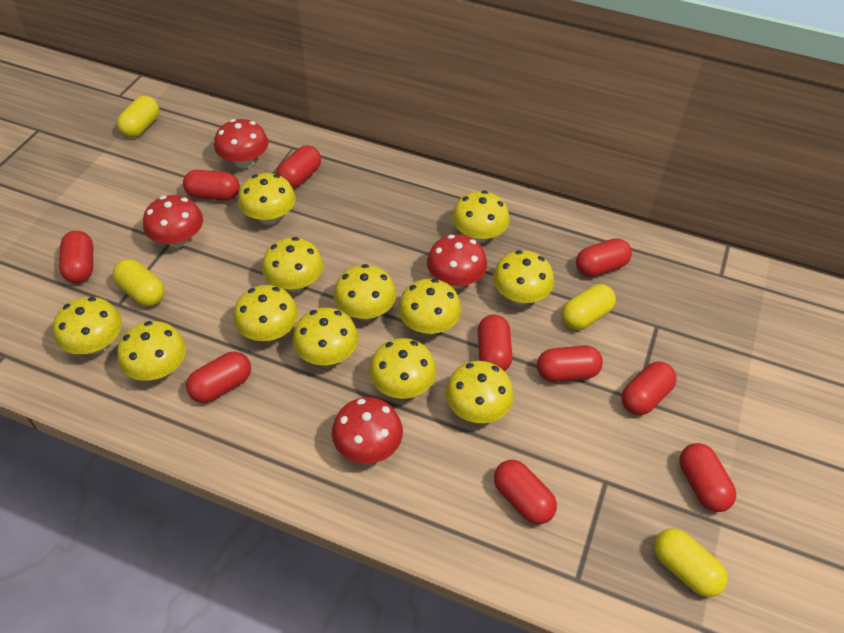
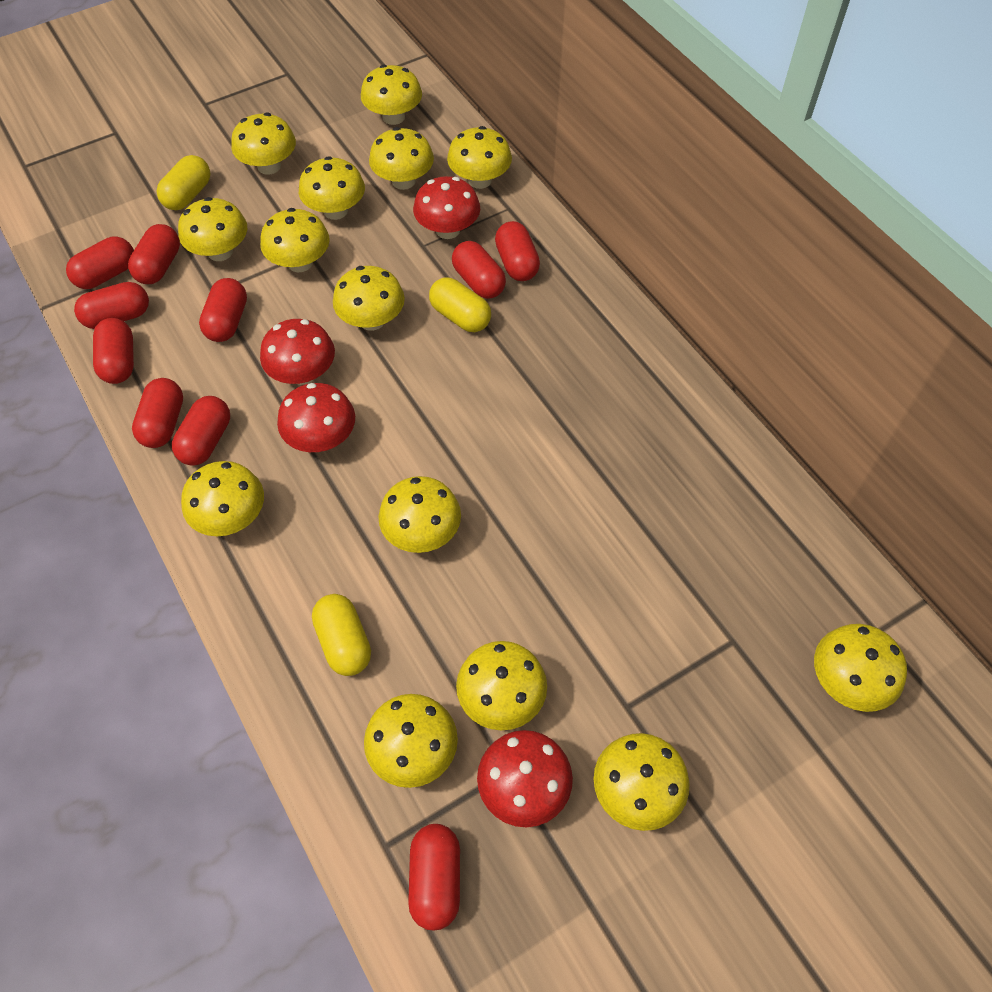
yellow capsule: 4 -> 3
yellow mushroom: 12 -> 14

